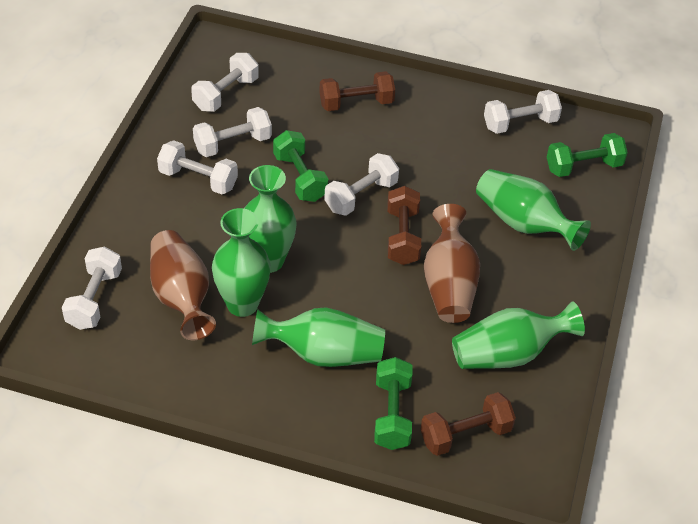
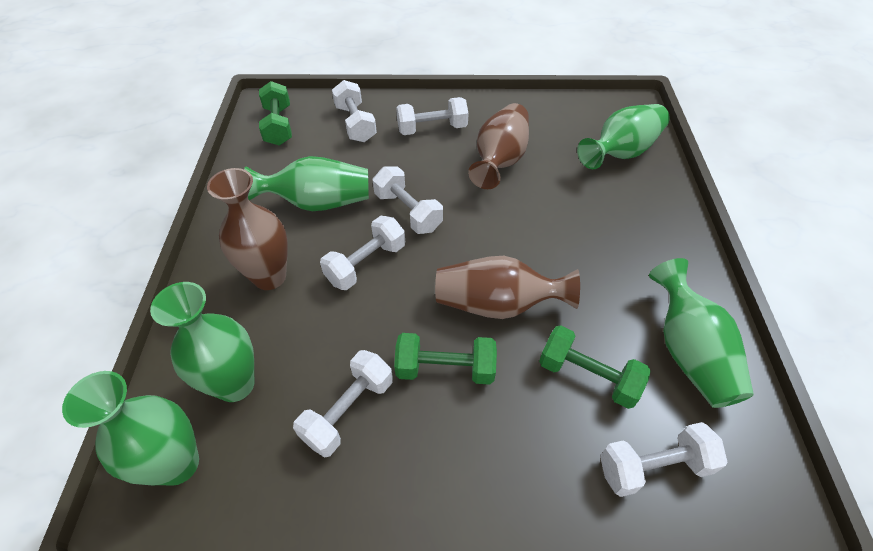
brown dumbbell: 3 -> 0
brown vase: 2 -> 3

